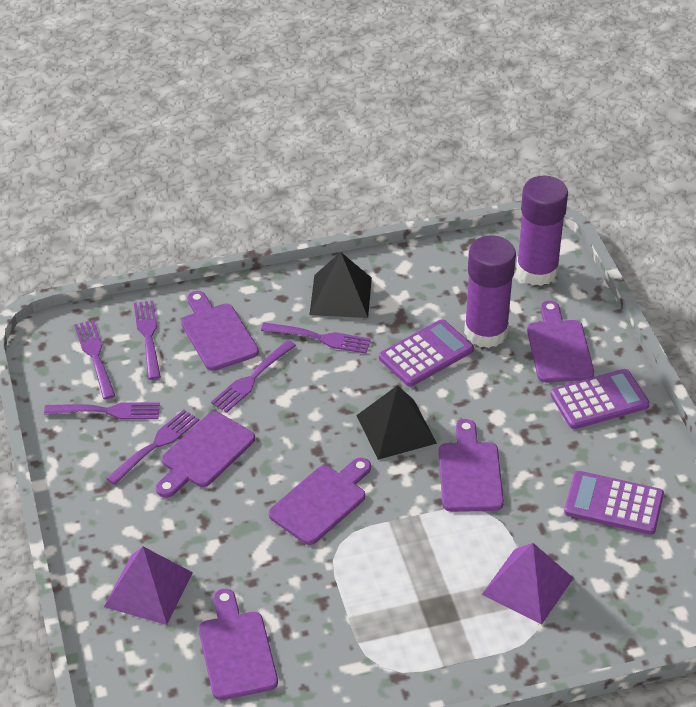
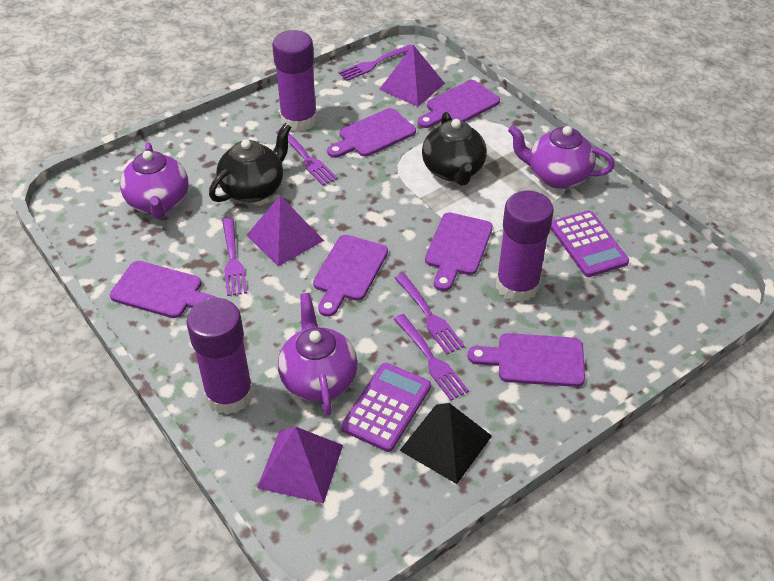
black pyramid: 2 -> 1
black teapot: 0 -> 2
purple calculator: 3 -> 2
purple fork: 6 -> 5
purple glue stick: 2 -> 3
purple pyramid: 2 -> 3
purple teapot: 0 -> 3

